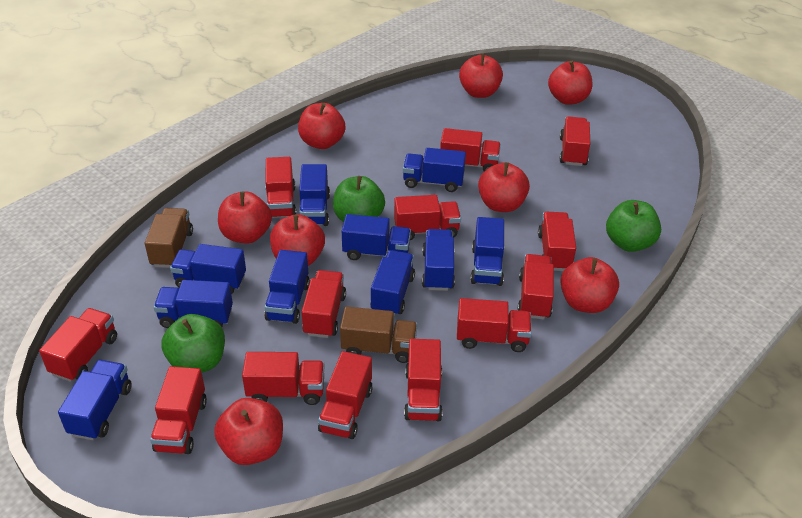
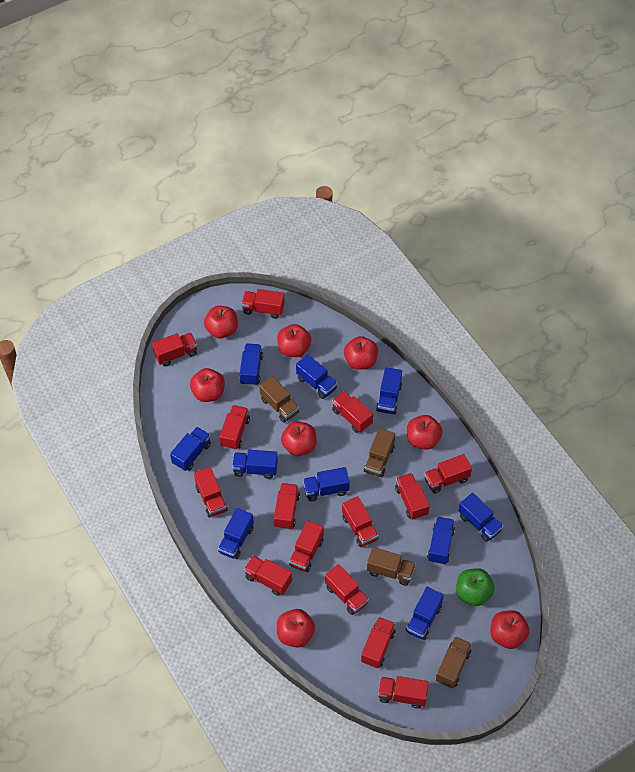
brown truck: 2 -> 4
green apple: 3 -> 1
red truck: 13 -> 14

